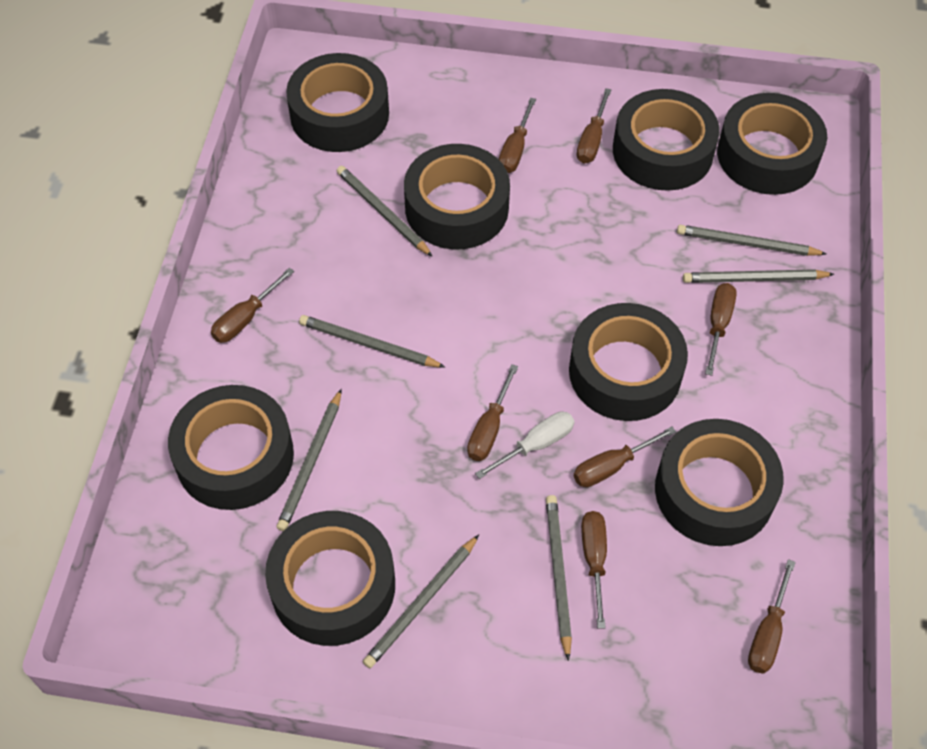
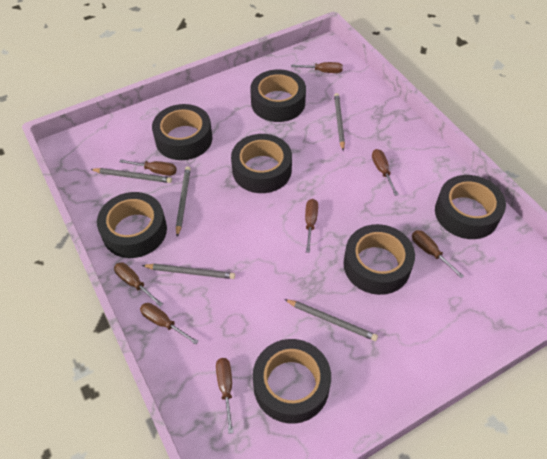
black tape: 8 -> 7
grey pencil: 7 -> 5
white screwdriver: 1 -> 0

